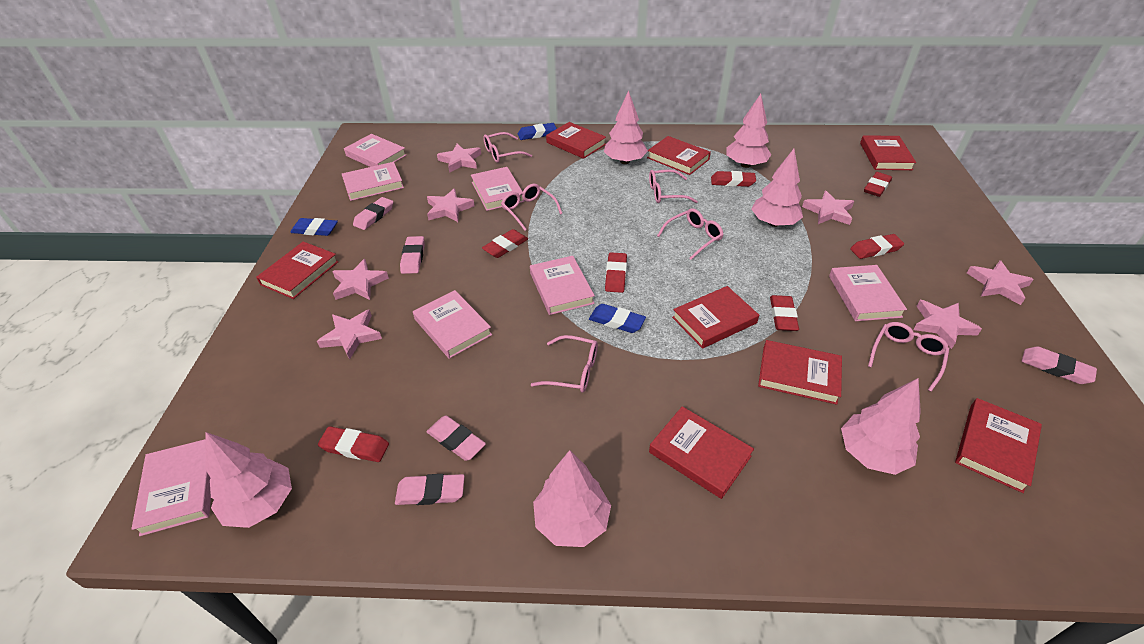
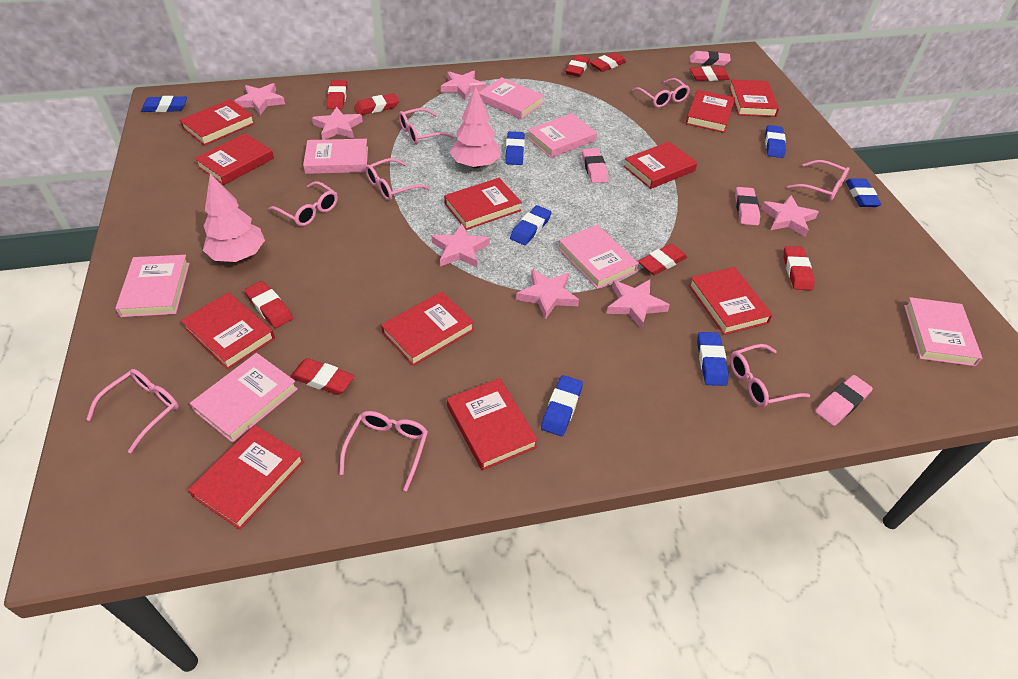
blue eraser: 3 -> 7
pink eraser: 5 -> 4
pink glasses: 6 -> 8
pink tree: 6 -> 2
red book: 8 -> 11
red eraser: 7 -> 9

